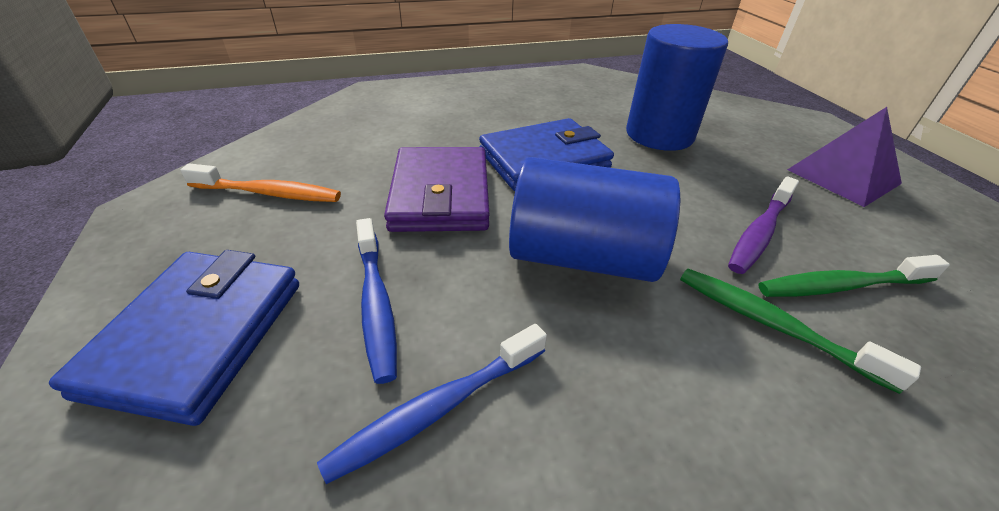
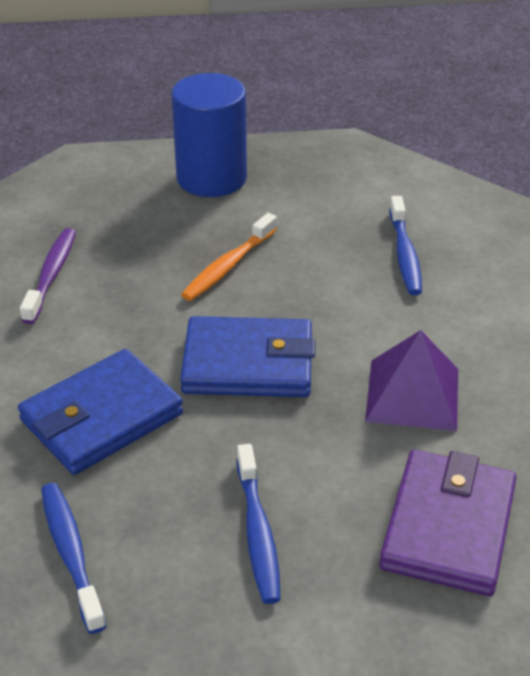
blue cylinder: 2 -> 1
blue toothbrush: 2 -> 3
green toothbrush: 2 -> 0

